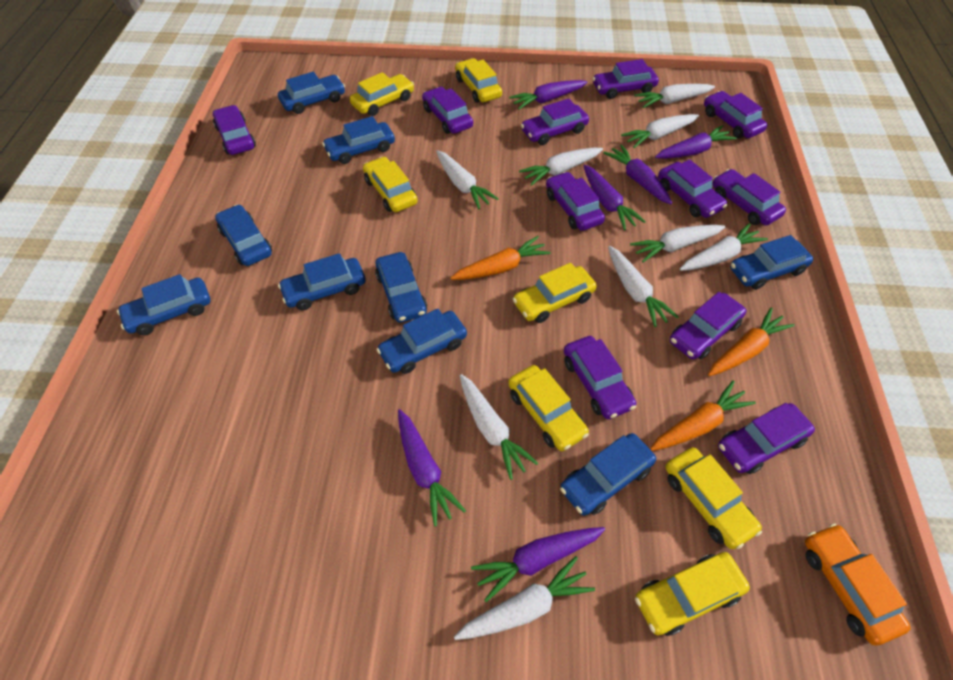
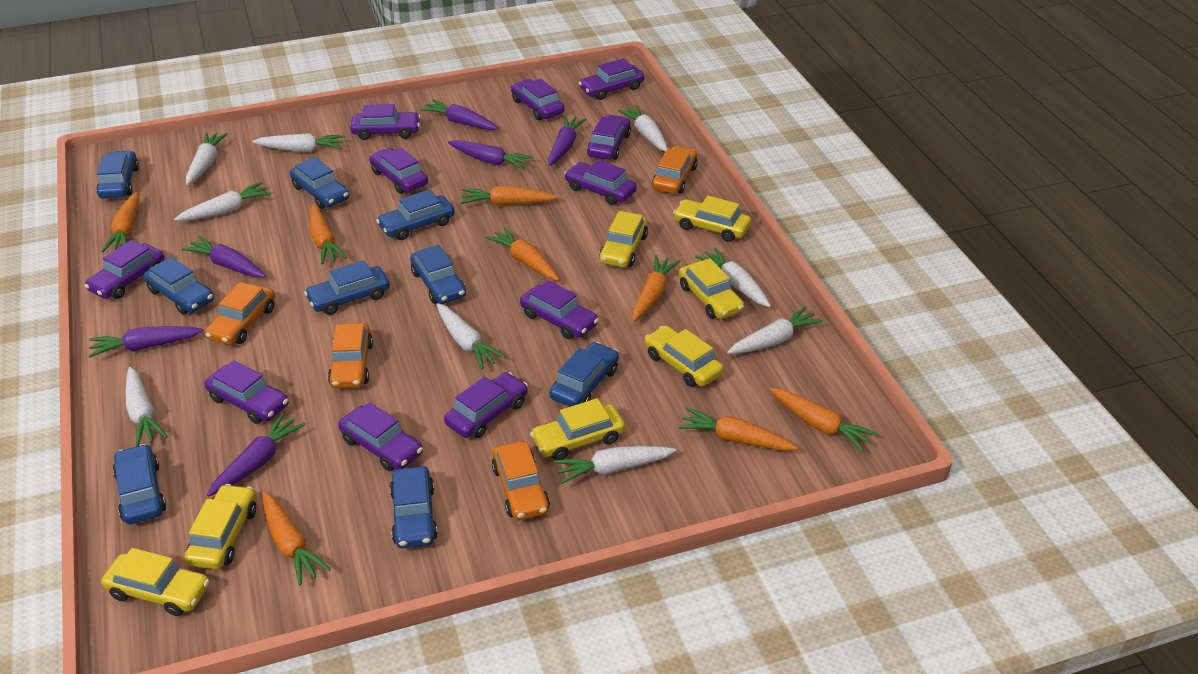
orange car: 1 -> 4
orange carrot: 3 -> 8

